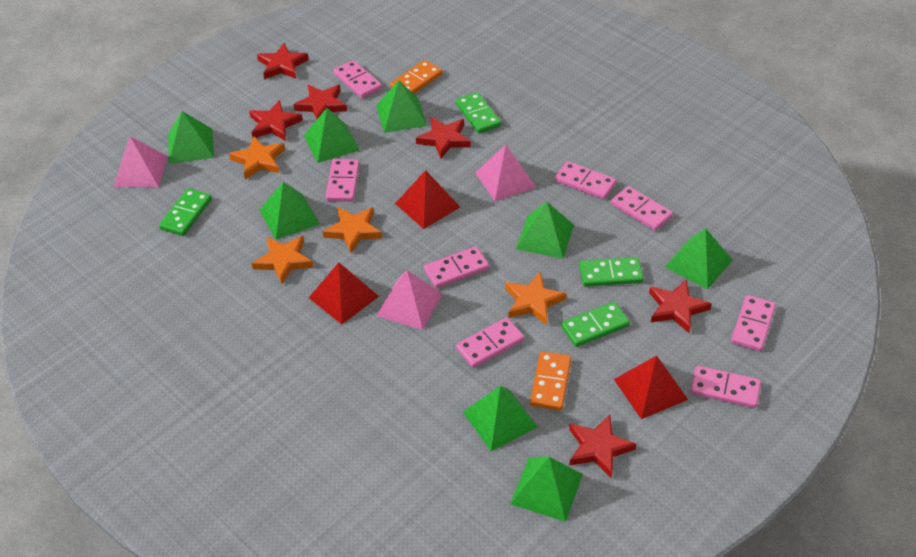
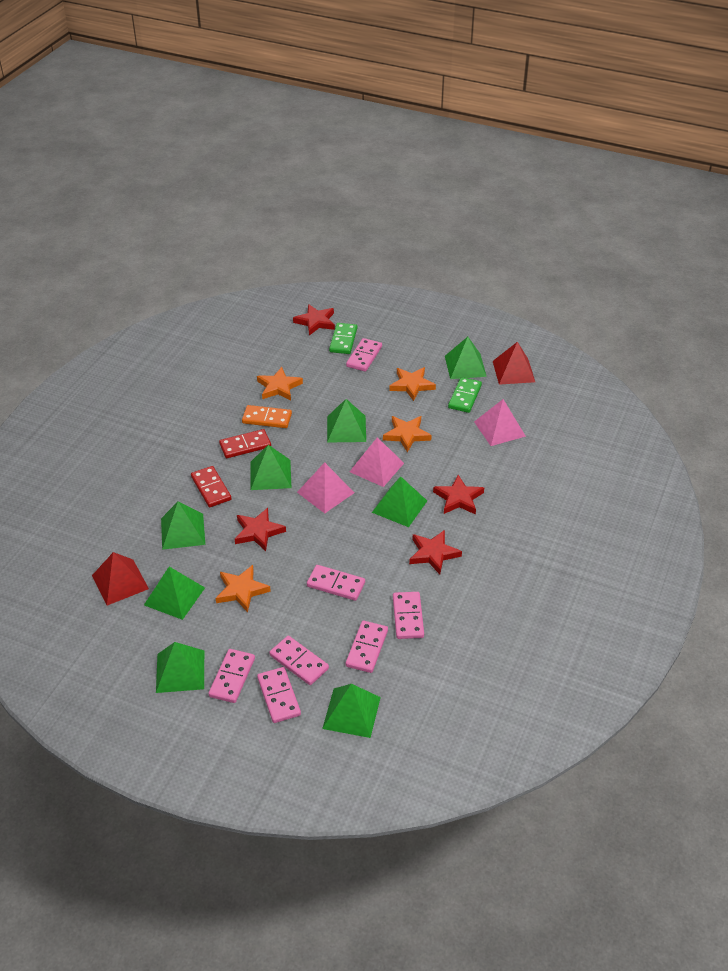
green domino: 4 -> 2
orange domino: 2 -> 1
pink domino: 8 -> 7
red domino: 0 -> 2
red pyramid: 3 -> 2
red star: 6 -> 4

